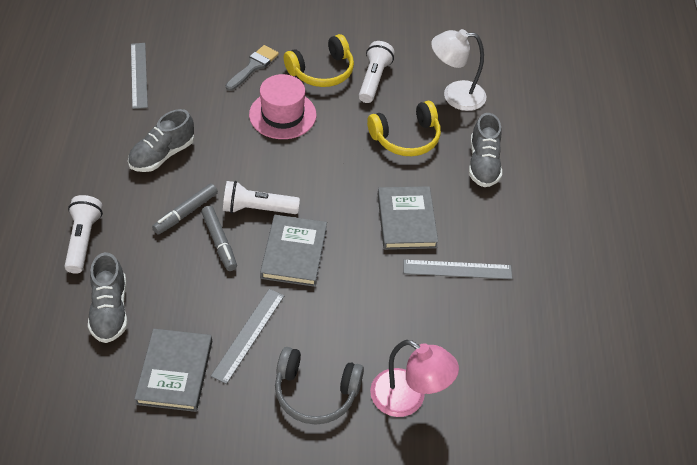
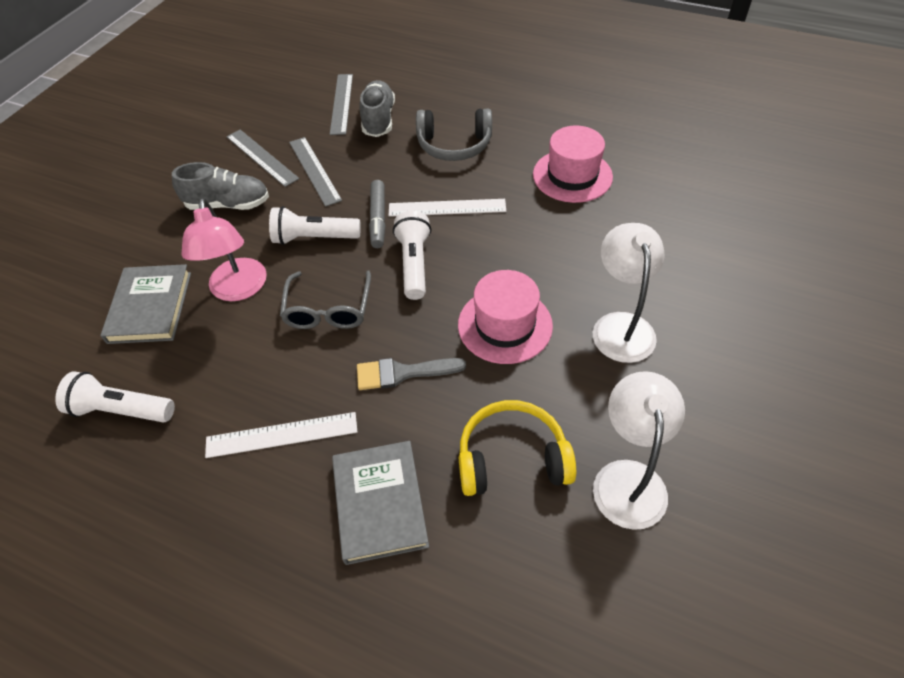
grey book: 3 -> 2
grey glasses: 0 -> 1
grey marker: 2 -> 1
grey shoe: 3 -> 2
pink hat: 1 -> 2
white lamp: 1 -> 2
white ruler: 0 -> 2
yellow headphones: 2 -> 1

